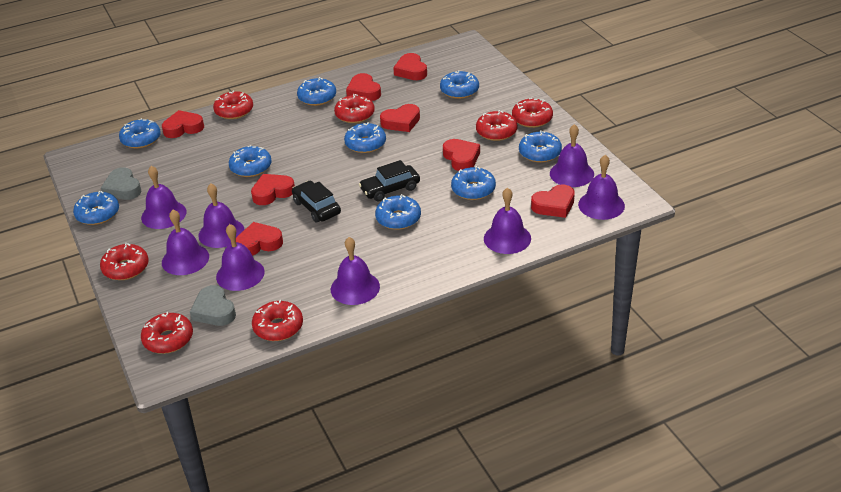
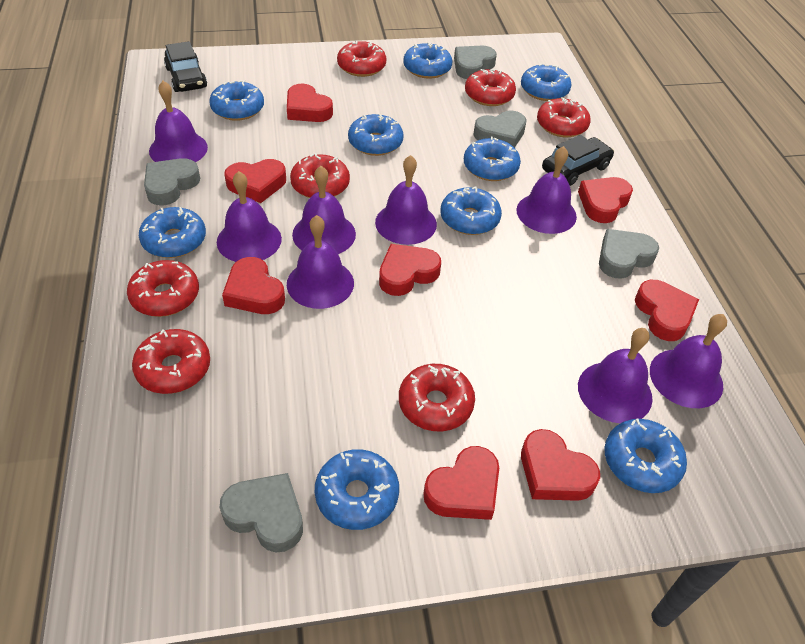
grey heart: 2 -> 5

